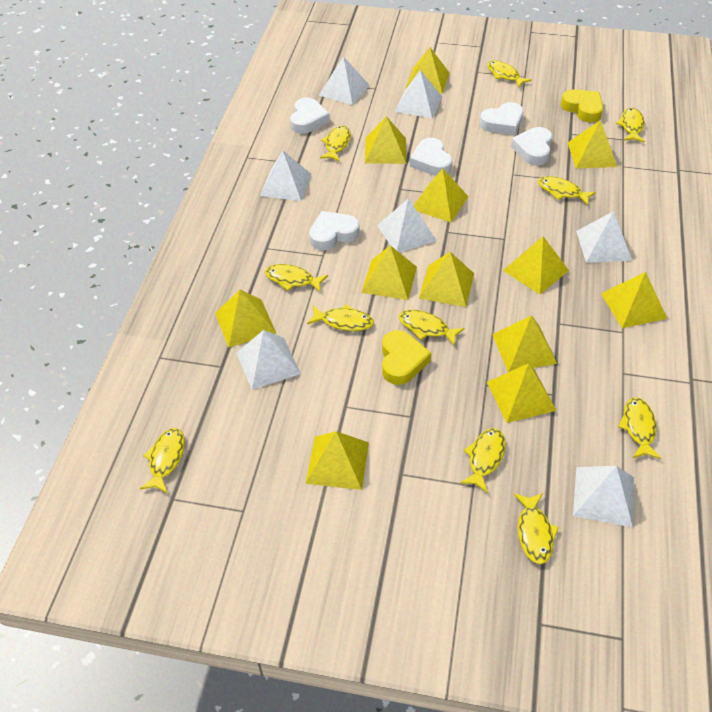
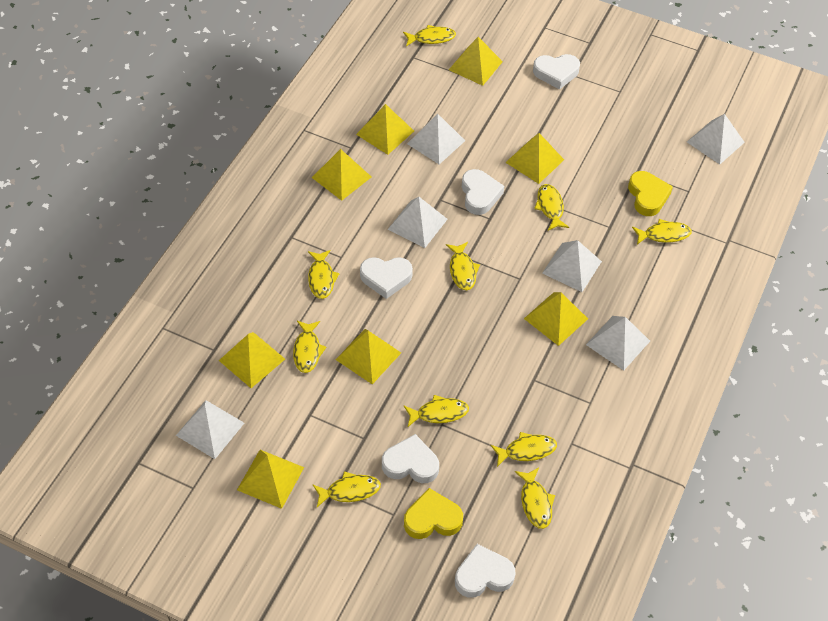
white pyramid: 7 -> 6
yellow fish: 11 -> 10
yellow pyramid: 12 -> 8

